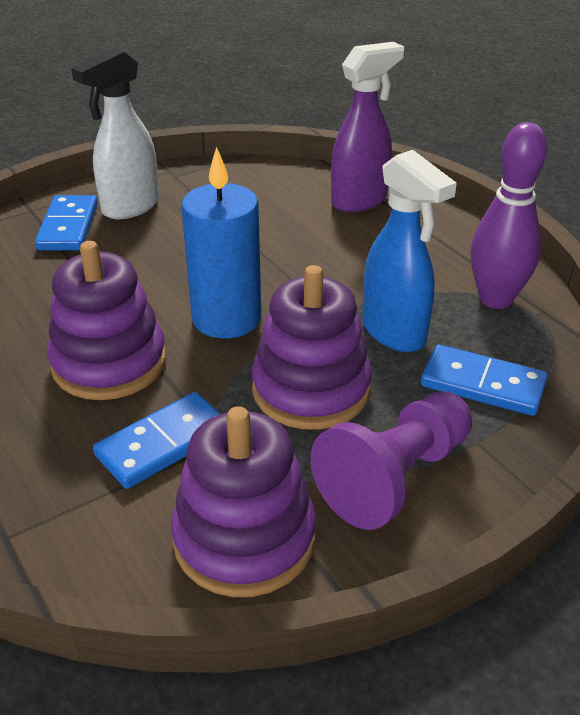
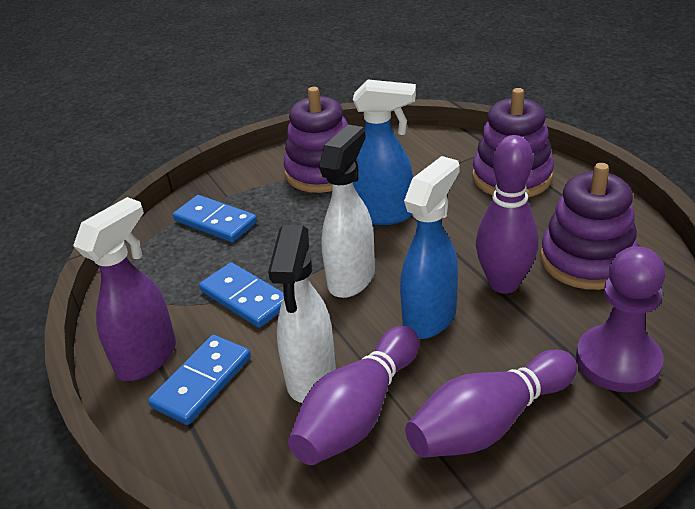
blue candle: 1 -> 0
blue spray bottle: 1 -> 2
purple bowling pin: 1 -> 3
white spray bottle: 1 -> 2

